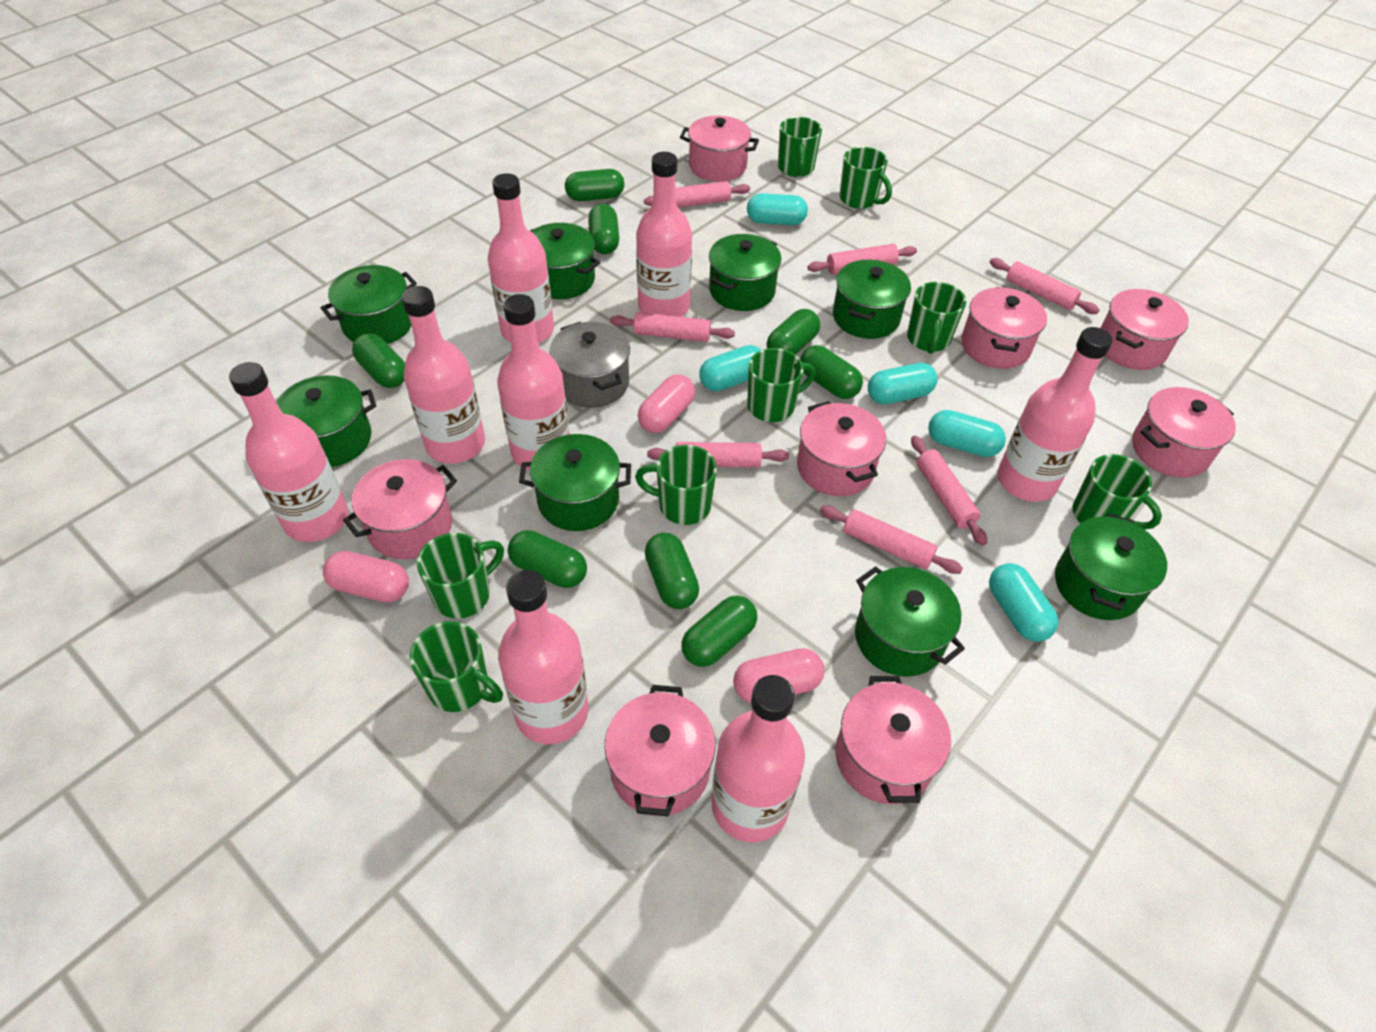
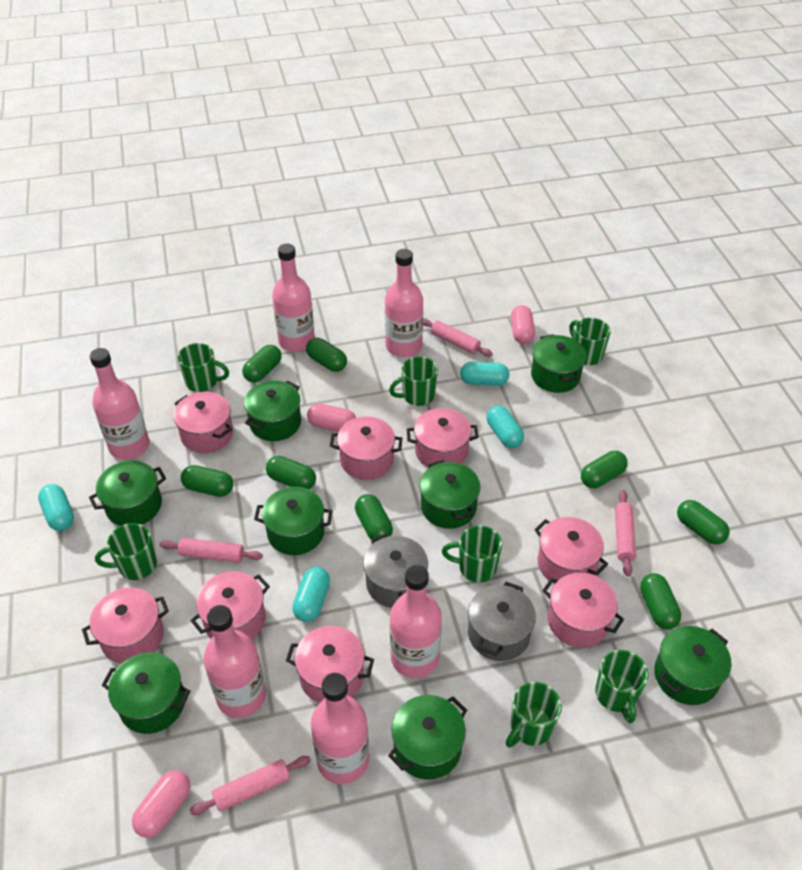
green mug: 8 -> 7
grey pot: 1 -> 2
pink bottle: 8 -> 6
pink rolling pin: 7 -> 4
turquoise capsule: 5 -> 4

